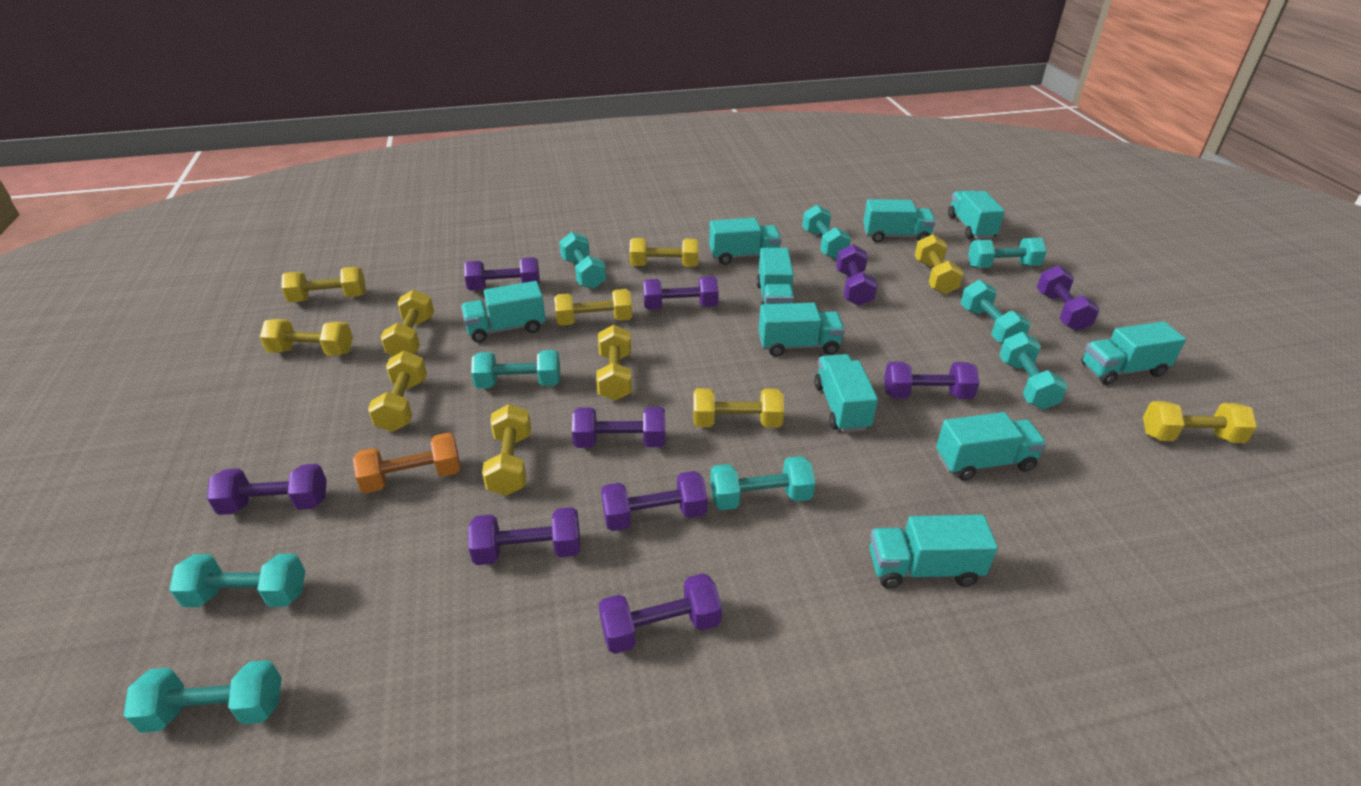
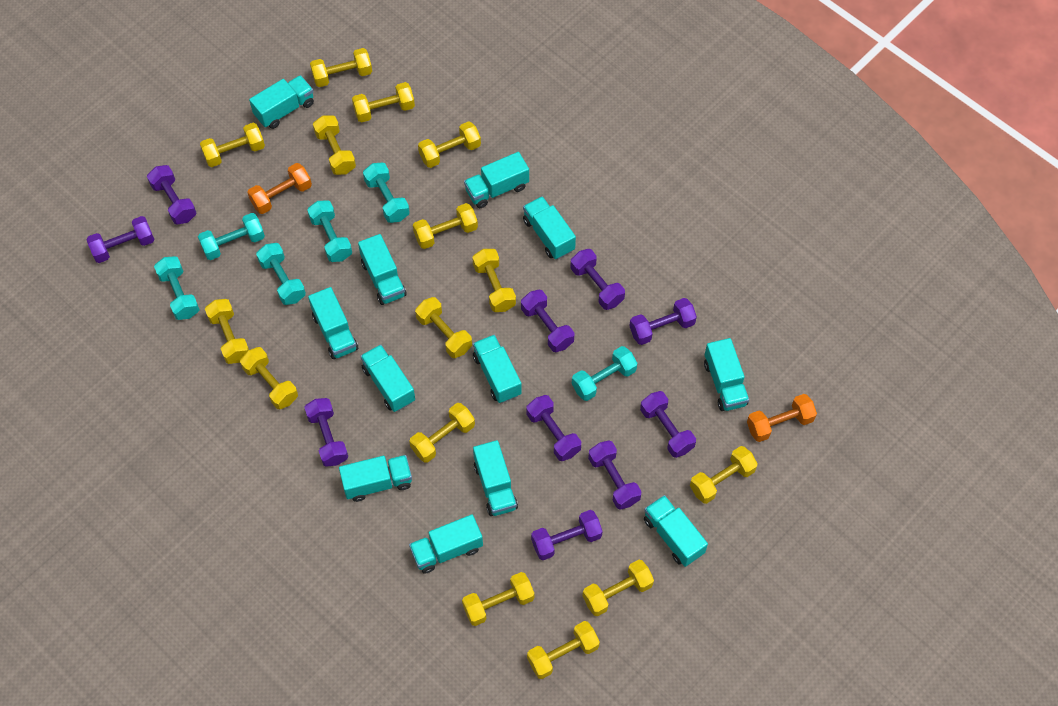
orange dumbbell: 1 -> 2
turquoise dumbbell: 9 -> 6
turquoise truck: 10 -> 12
yellow dumbbell: 11 -> 15

